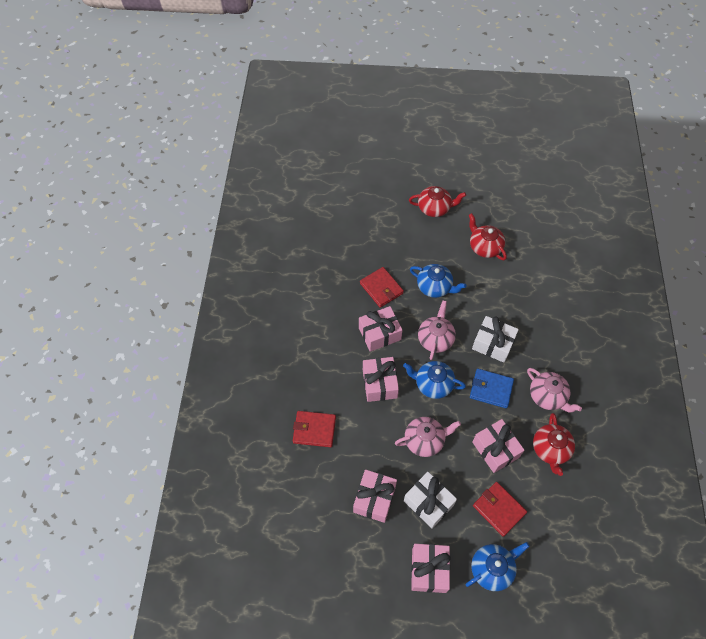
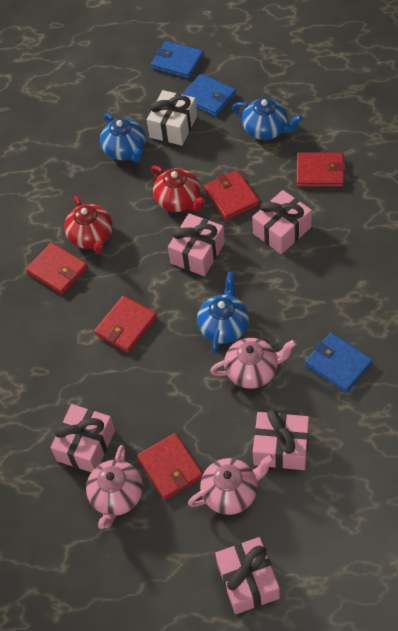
blue wallet: 1 -> 3
red teapot: 3 -> 2
red wallet: 3 -> 5
white gift: 2 -> 1

